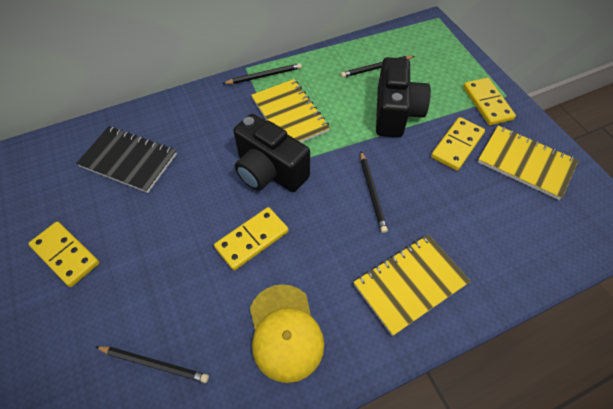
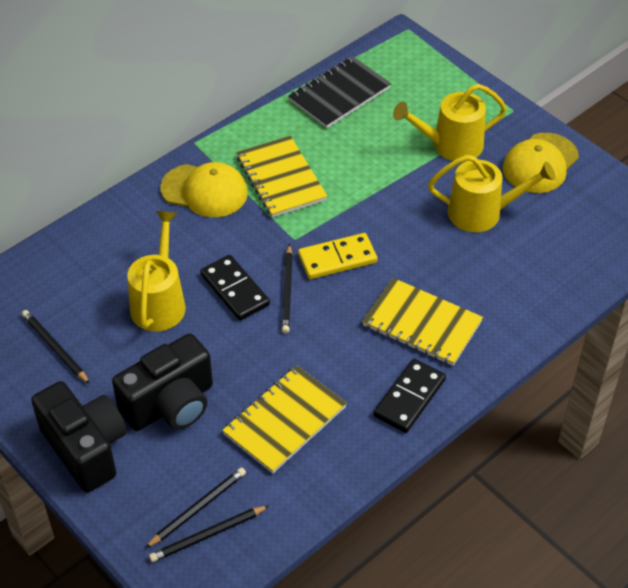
black domino: 0 -> 2
yellow cap: 1 -> 2
yellow domino: 4 -> 1
yellow watering can: 0 -> 3

